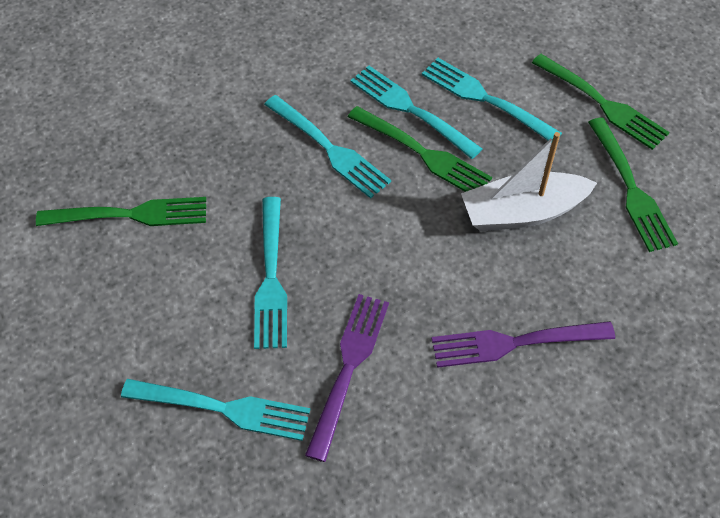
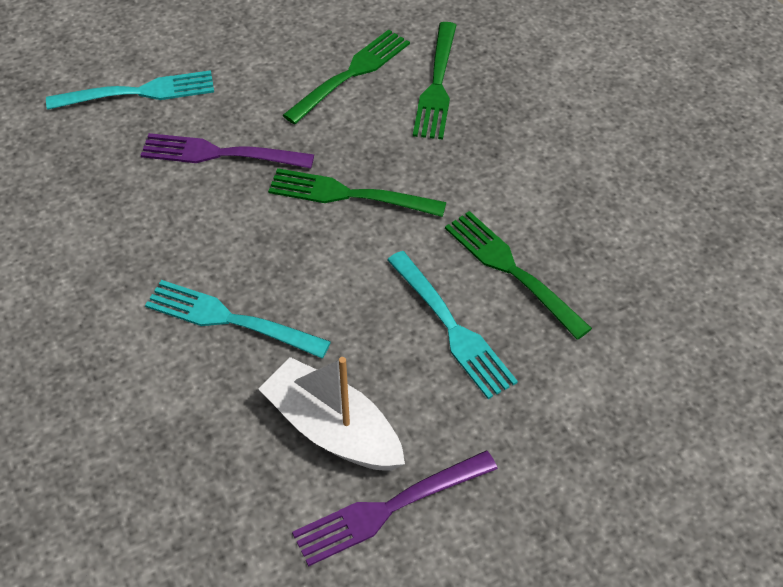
turquoise fork: 5 -> 3

